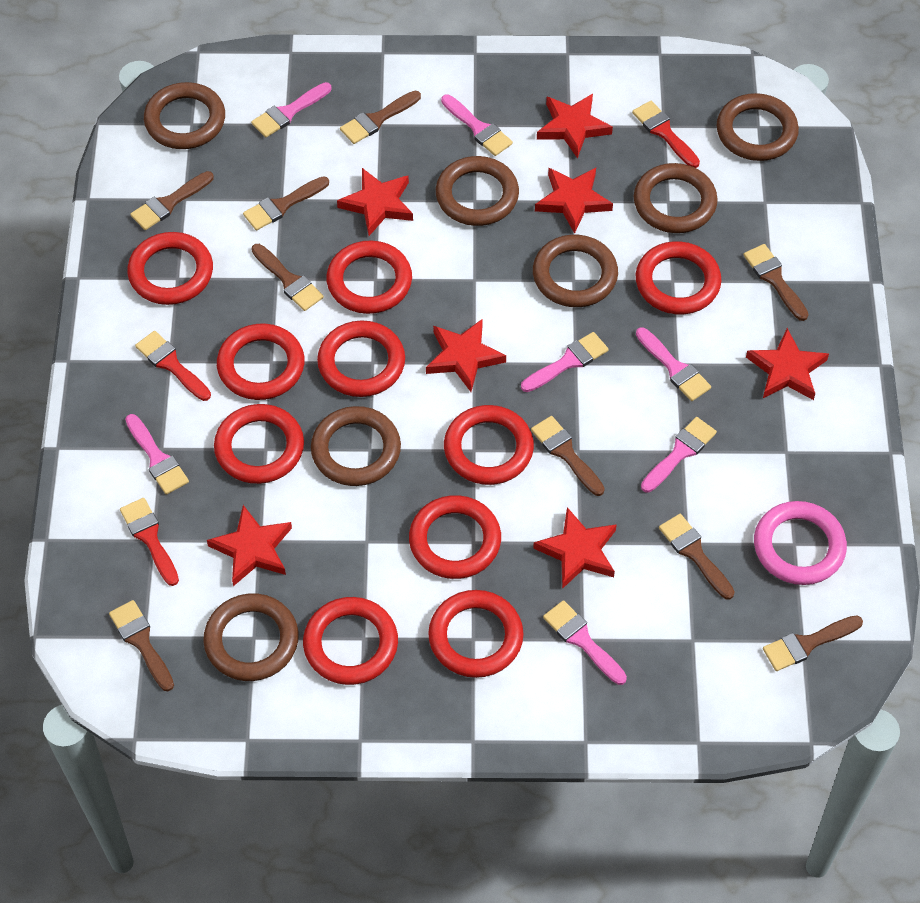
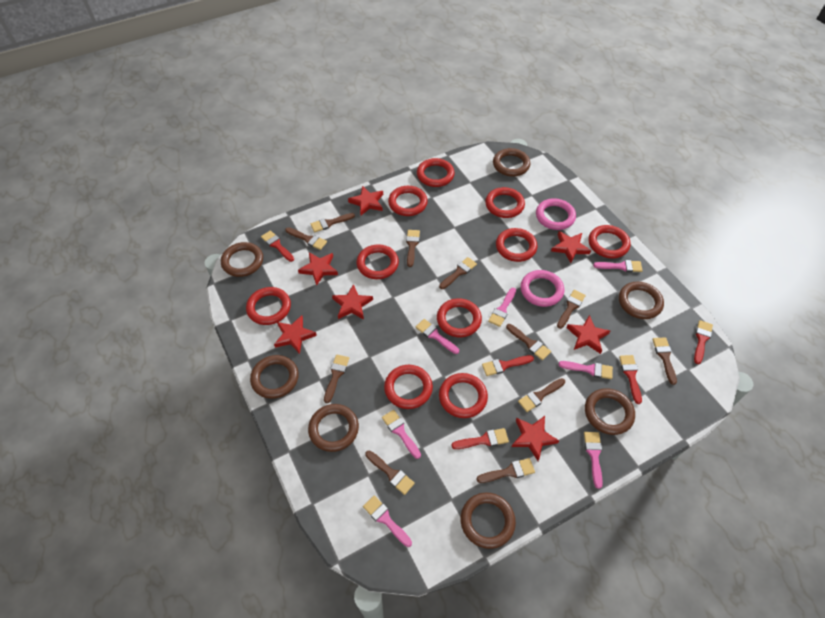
brown brush: 9 -> 11
pink ring: 1 -> 2
red brush: 3 -> 5

